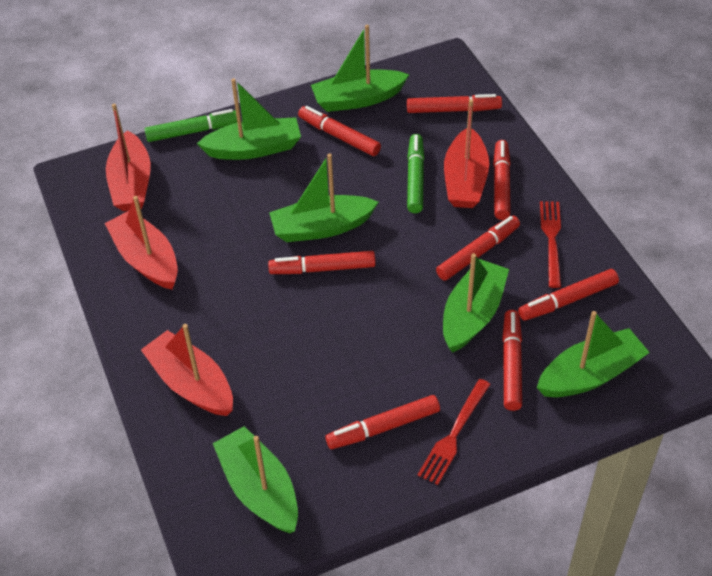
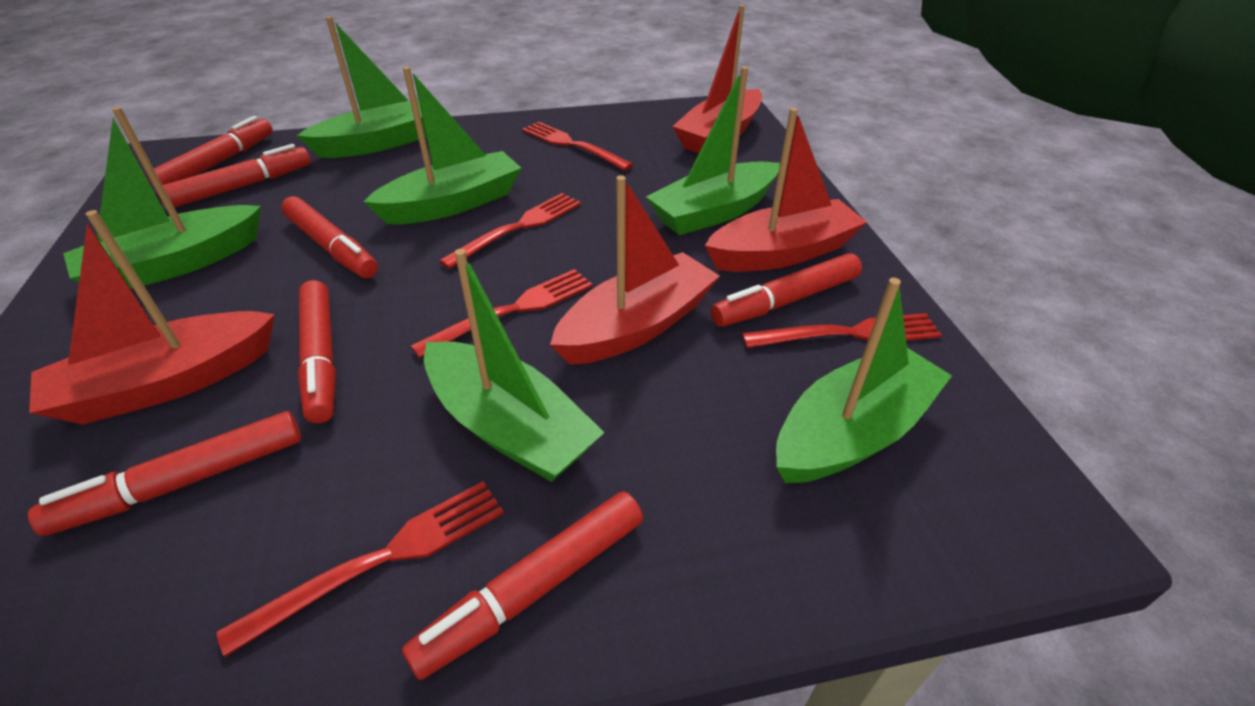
green marker: 2 -> 0
red fork: 2 -> 5
red marker: 8 -> 7

